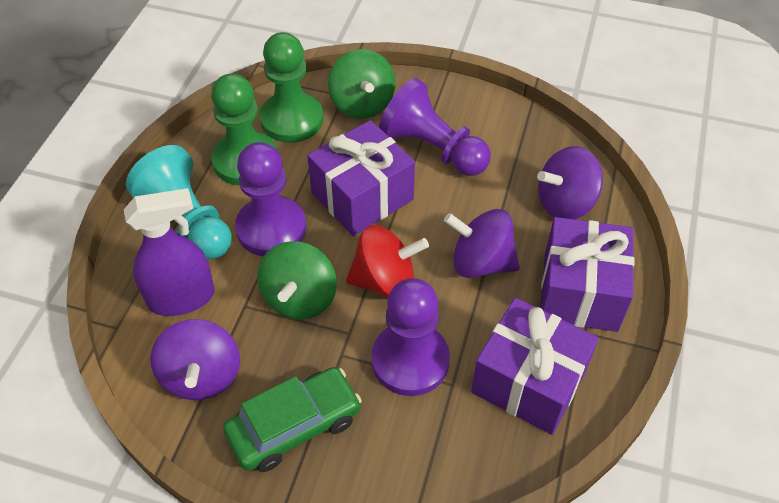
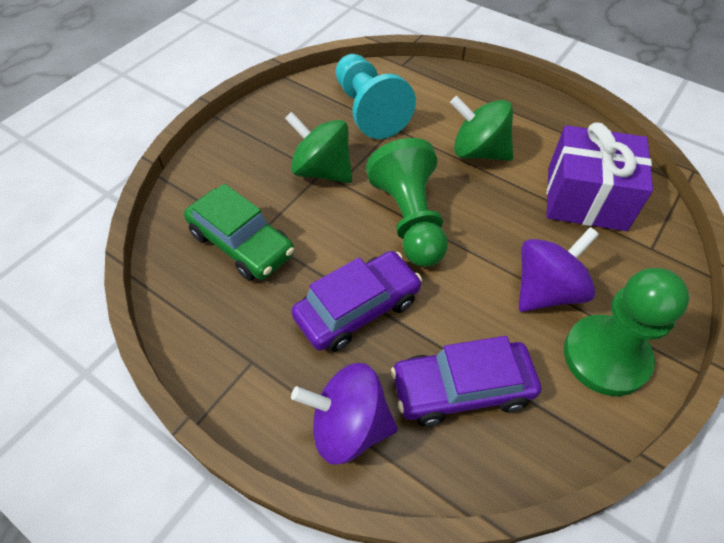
purple car: 0 -> 2
purple gift: 3 -> 1
purple pawn: 3 -> 0
purple spinning top: 3 -> 2
purple spray bottle: 1 -> 0
red spinning top: 1 -> 0

